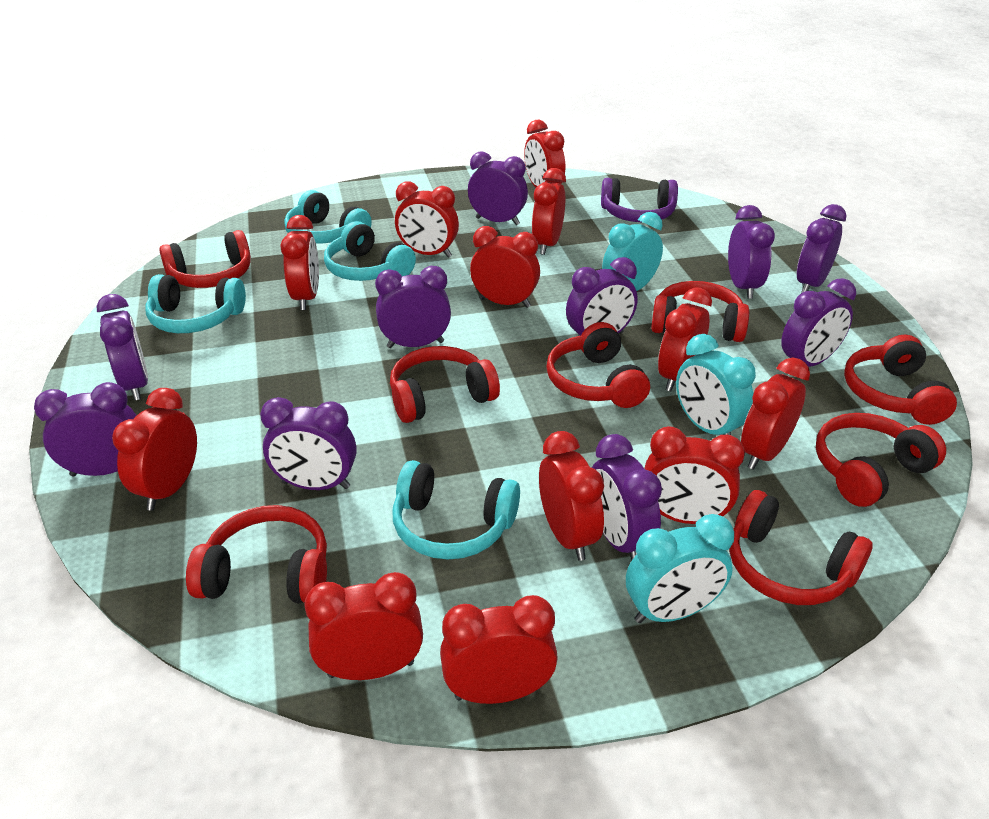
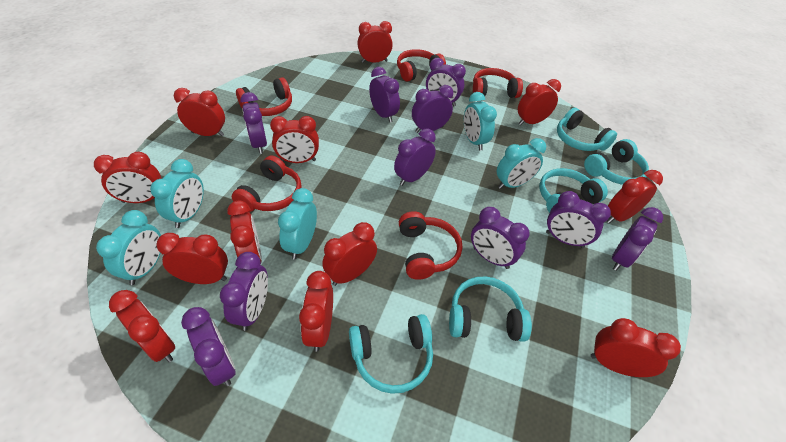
purple headphones: 1 -> 0
red headphones: 8 -> 5
turquoise clock: 3 -> 5
turquoise headphones: 4 -> 5

